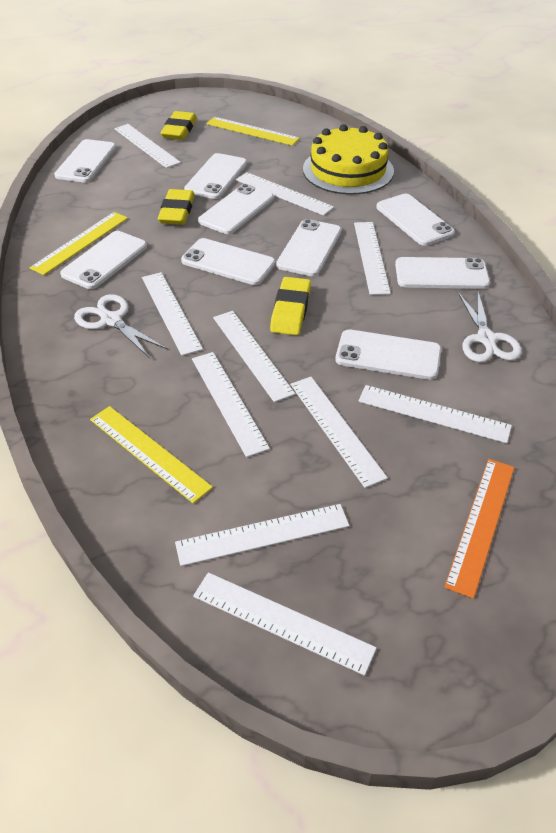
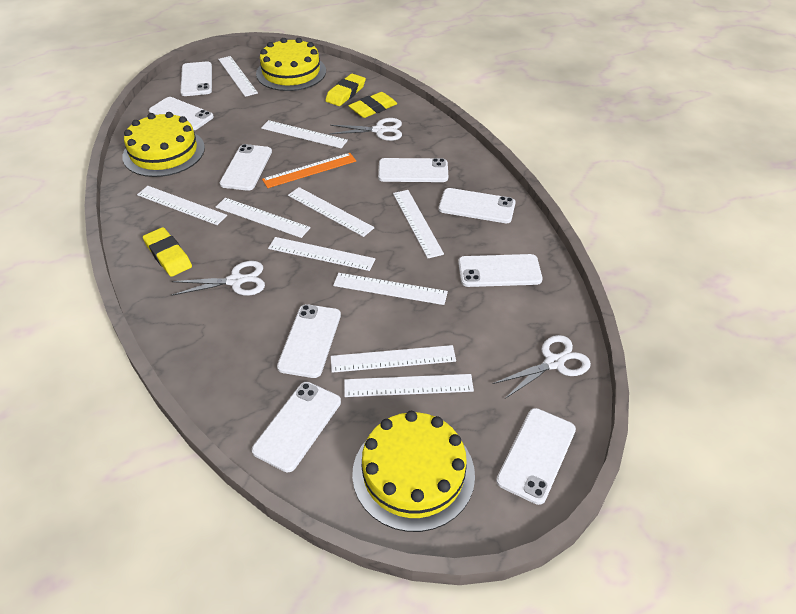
white scissors: 2 -> 3
yellow cake: 1 -> 3
yellow ruler: 3 -> 0

